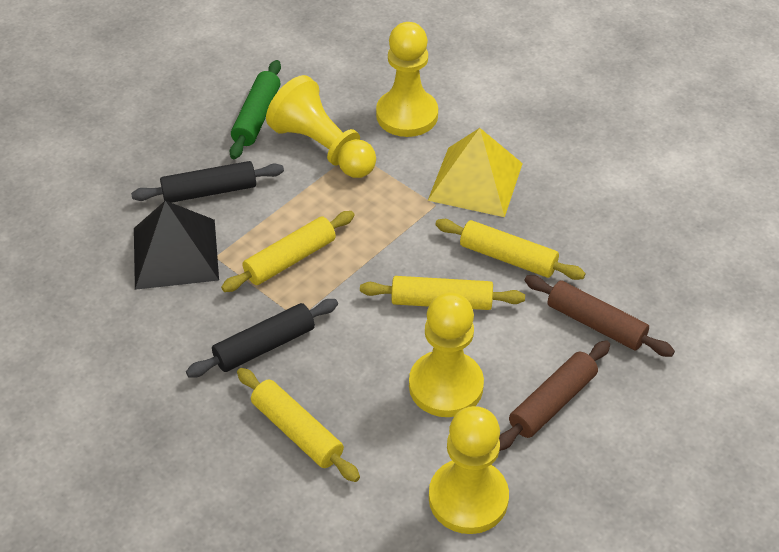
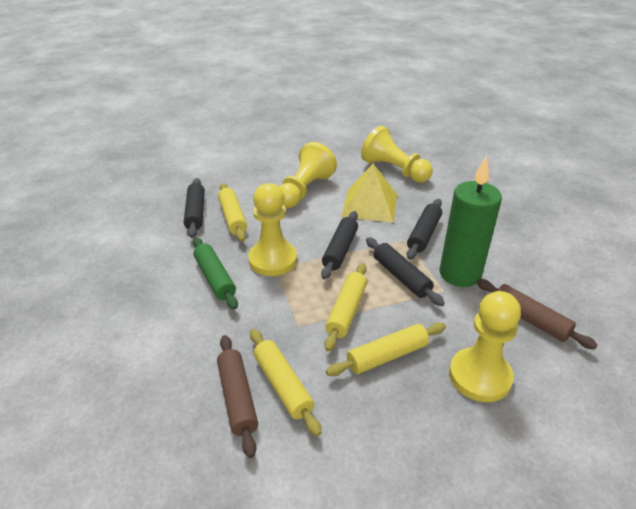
black pyramid: 1 -> 0
black rolling pin: 2 -> 4
green candle: 0 -> 1

